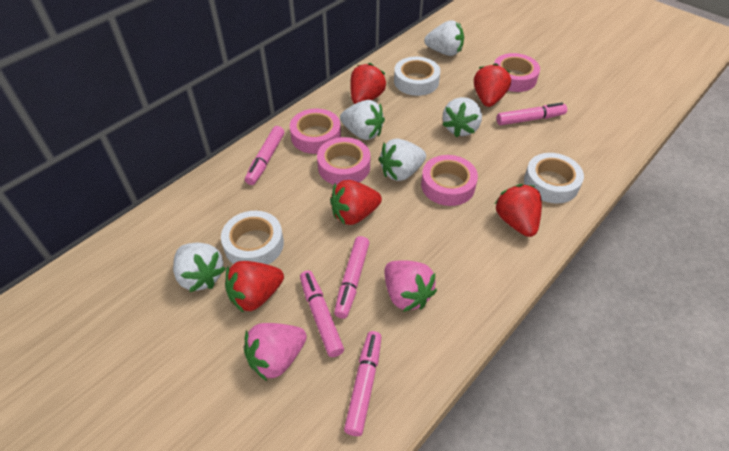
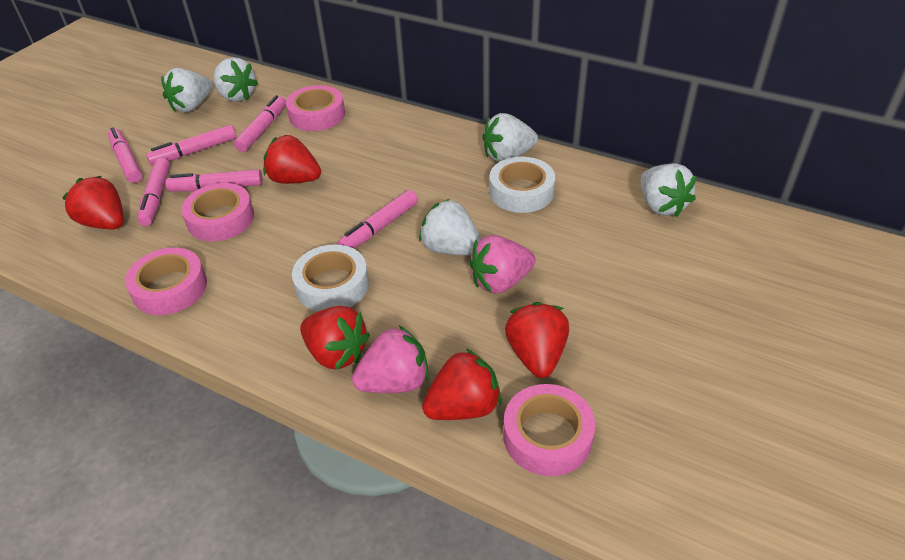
pink marker: 5 -> 6
white tape: 3 -> 2

